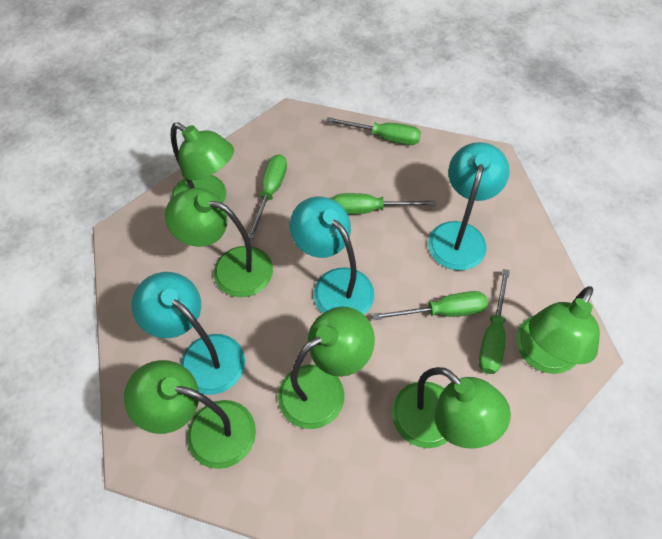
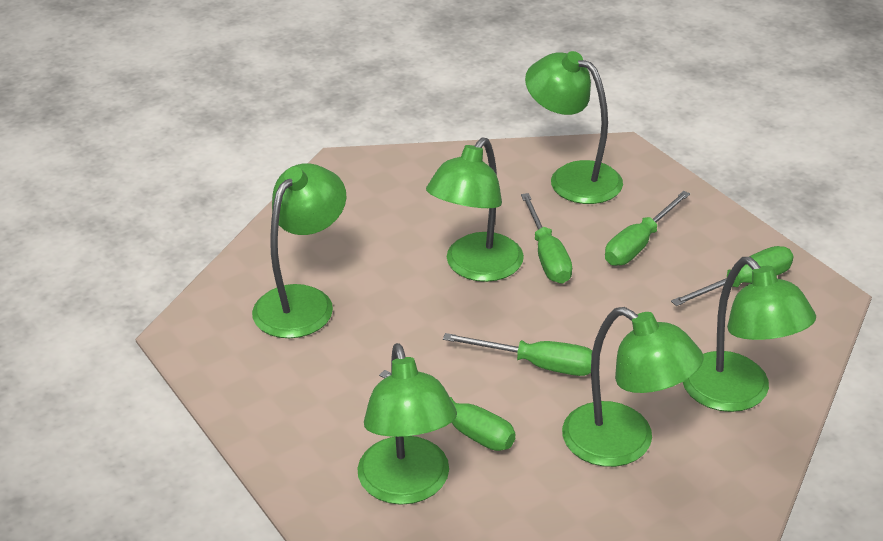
turquoise lamp: 3 -> 0

